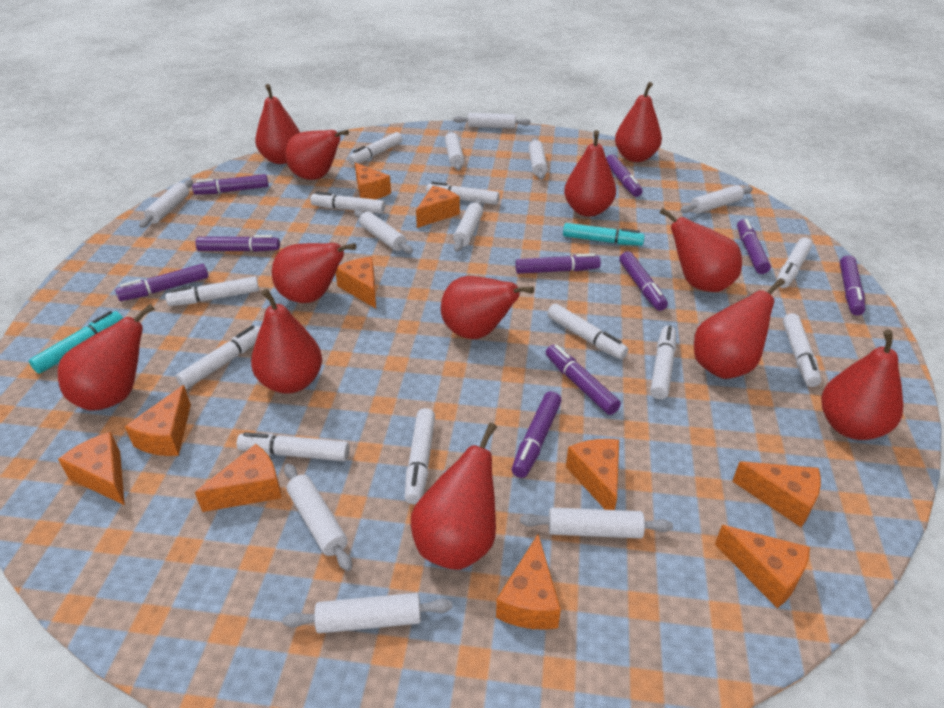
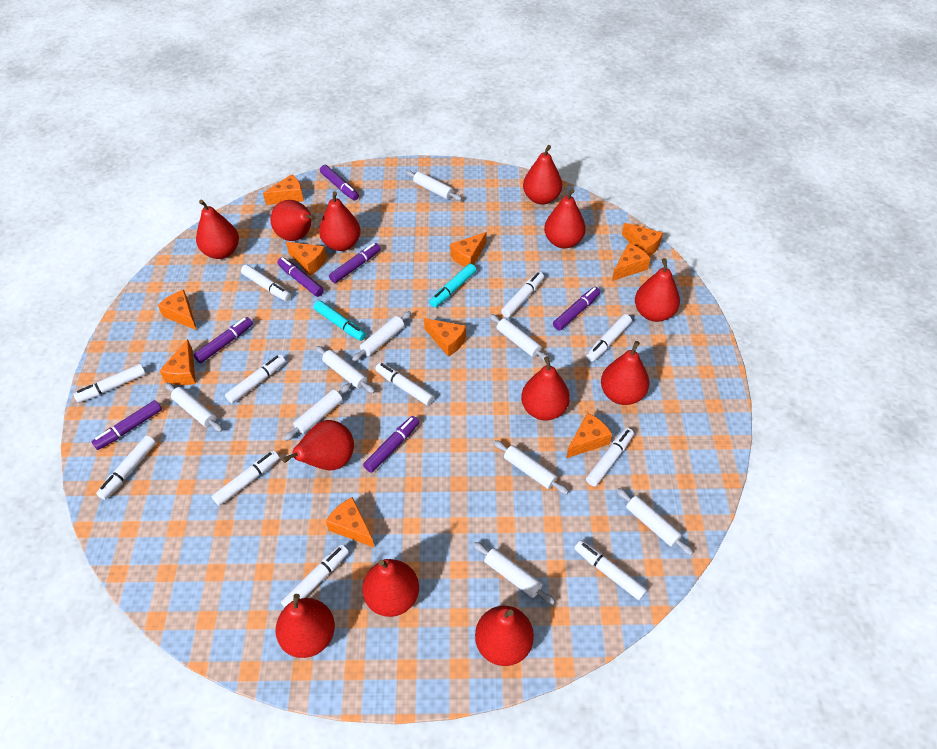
purple marker: 10 -> 7
white rolling pin: 10 -> 9

